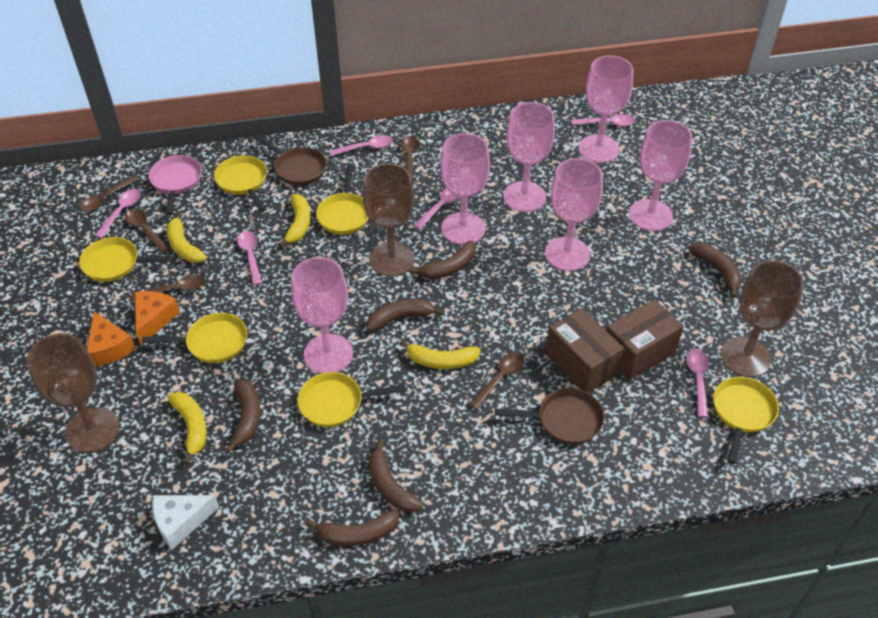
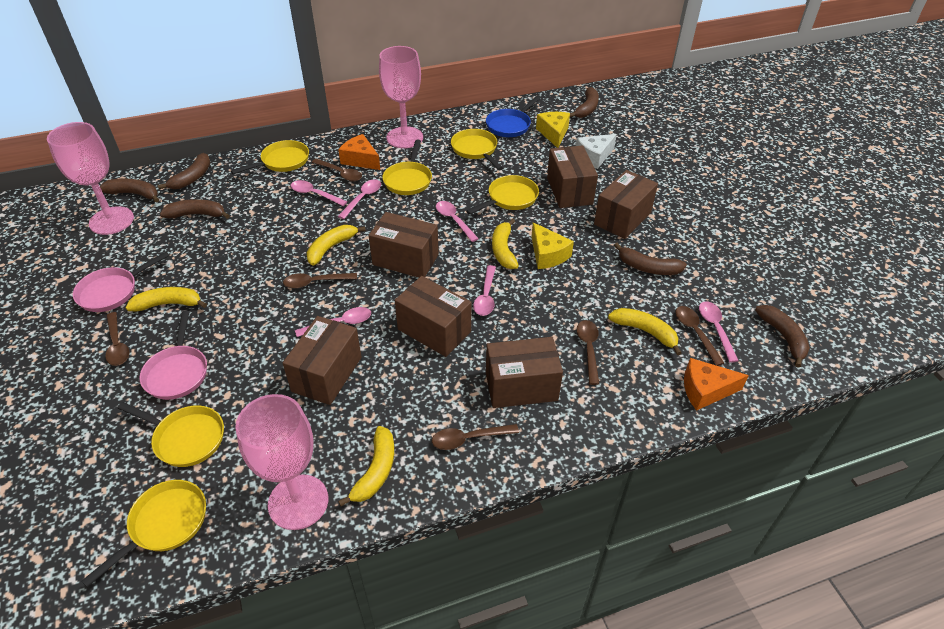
blue pan: 0 -> 1
brown box: 2 -> 6
brown goblet: 3 -> 0
brown pan: 2 -> 0
brown spoon: 5 -> 6
pink goblet: 6 -> 3
pink pan: 1 -> 2
yellow banana: 4 -> 5
yellow cheese: 0 -> 2

